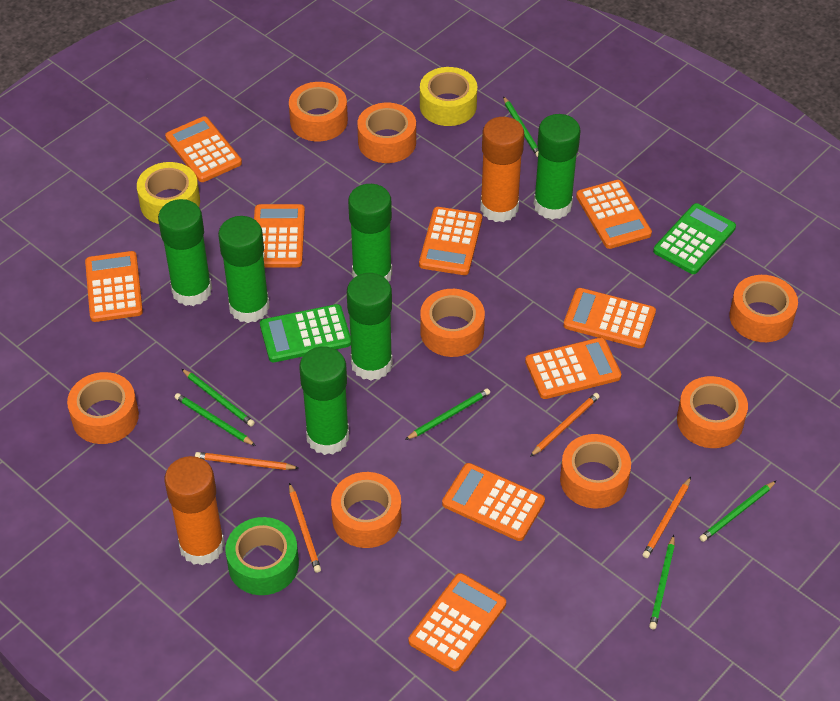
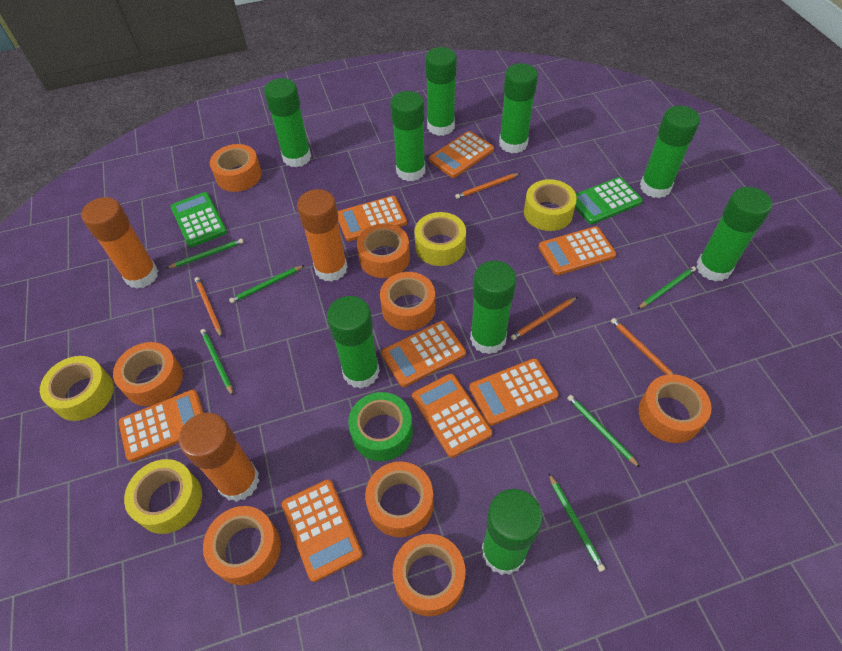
green glue stick: 6 -> 9
orange calculator: 9 -> 8
orange glue stick: 2 -> 3
yellow tape: 2 -> 4

